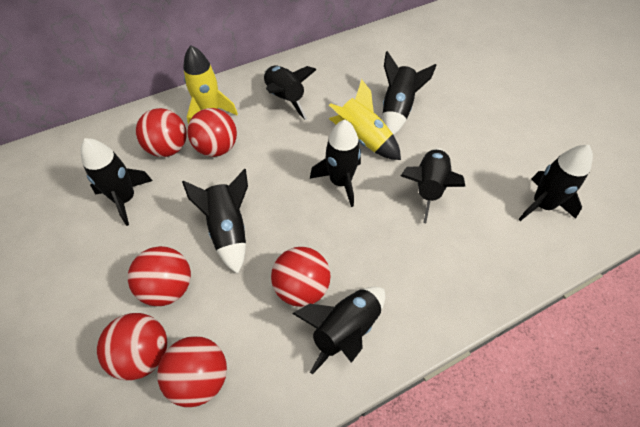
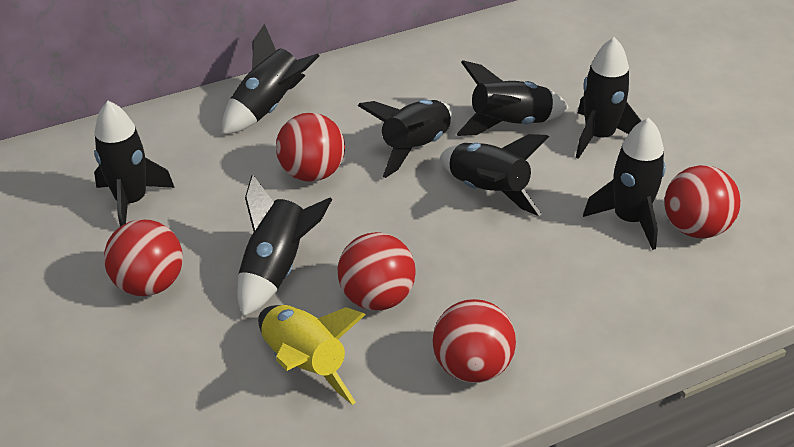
red ball: 6 -> 5
yellow rocket: 2 -> 1

